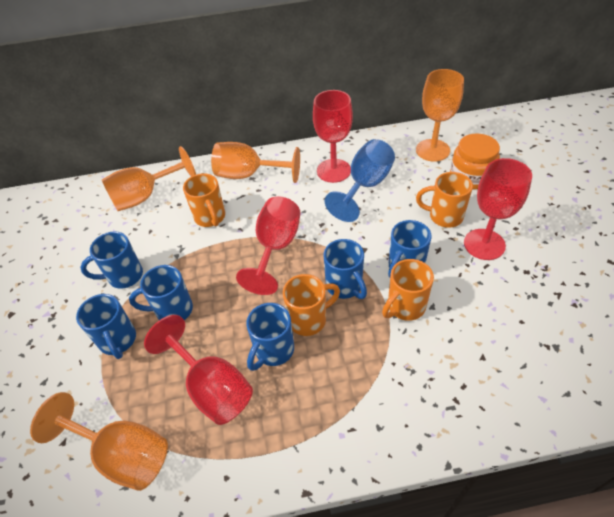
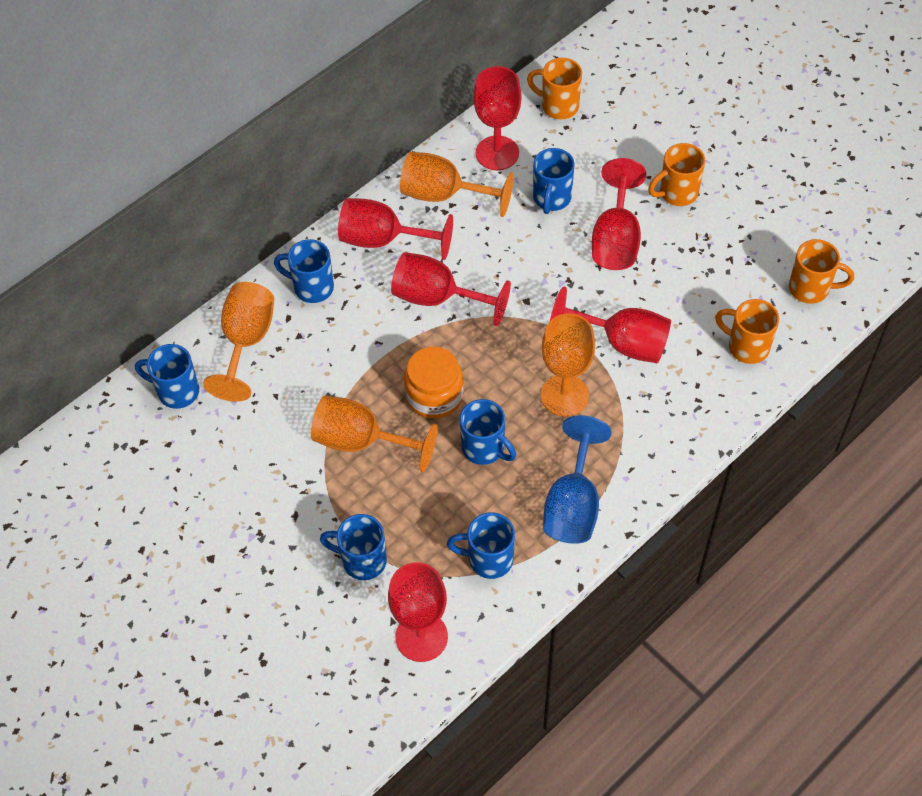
red goblet: 4 -> 6

